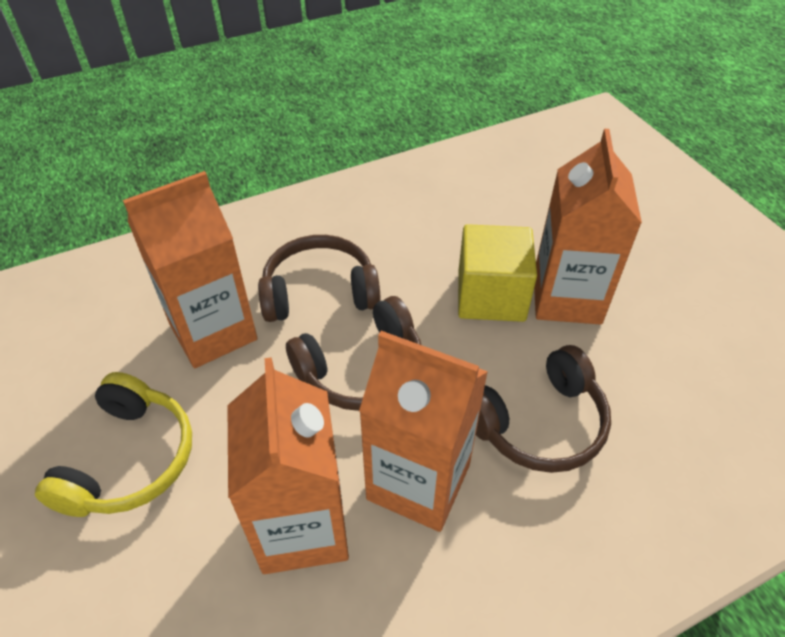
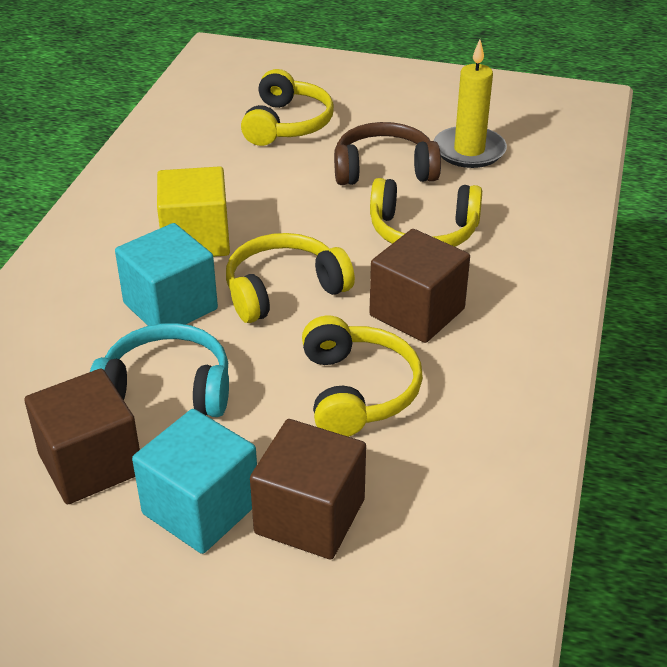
brown cube: 0 -> 3
brown headphones: 3 -> 1
orange carton: 4 -> 0
turquoise cube: 0 -> 2
turquoise headphones: 0 -> 1
yellow candle: 0 -> 1
yellow headphones: 1 -> 4

